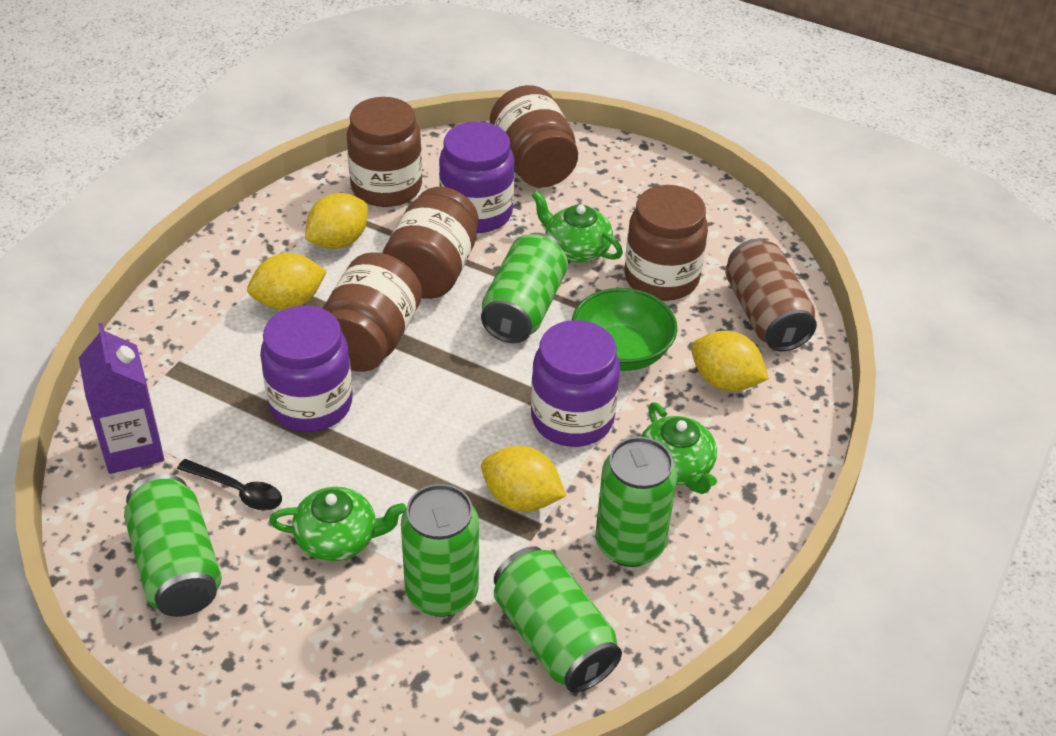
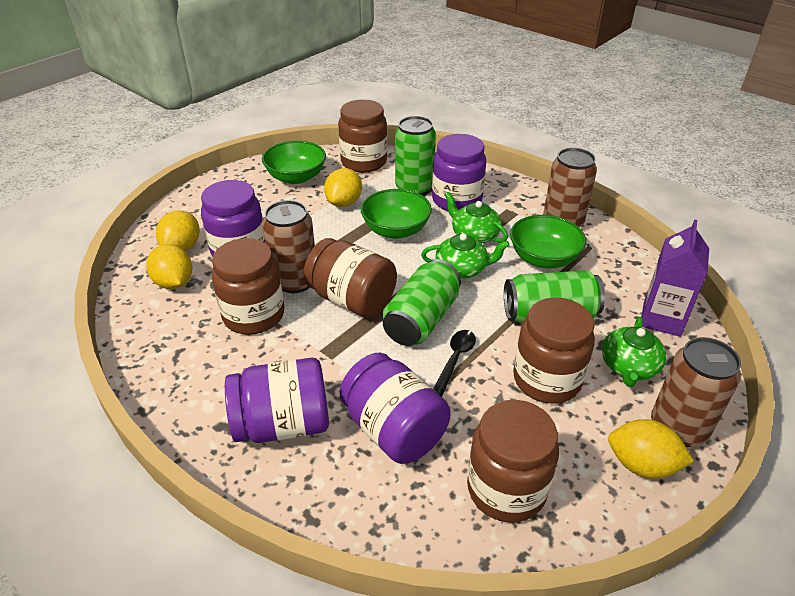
brown can: 1 -> 3
green bowl: 1 -> 3
green can: 5 -> 3
purple jar: 3 -> 4

